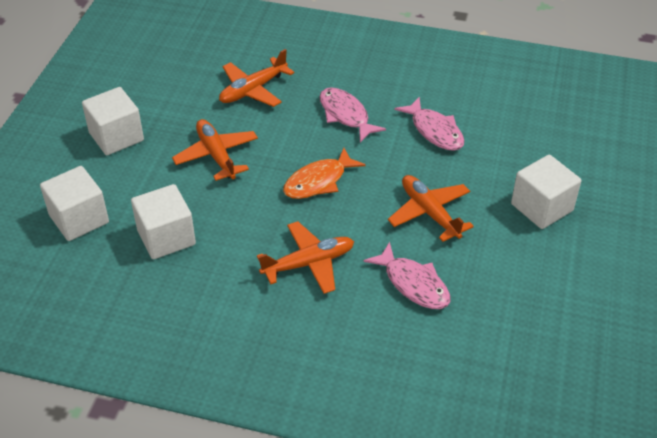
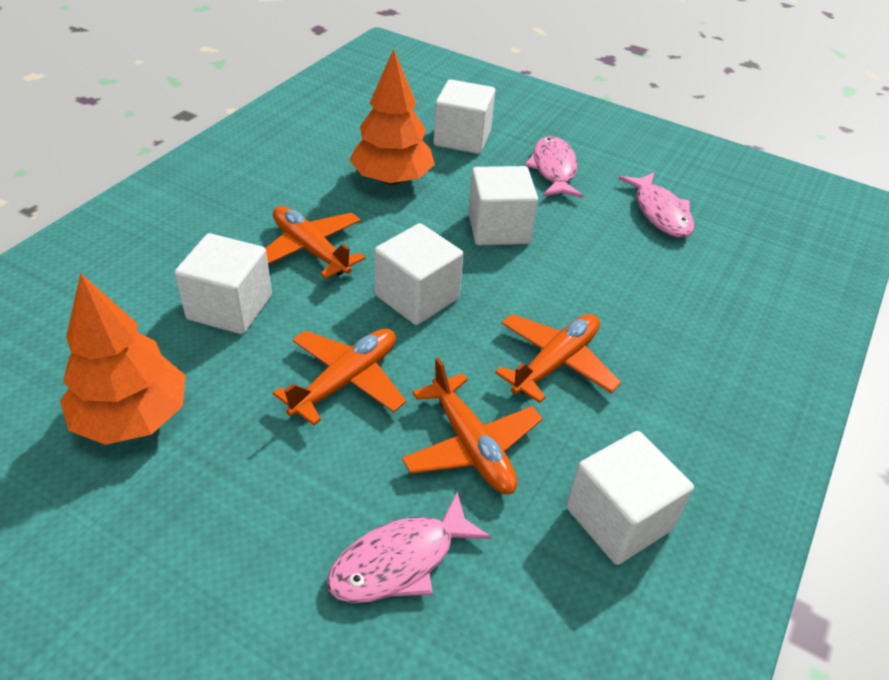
orange fish: 1 -> 0
orange tree: 0 -> 2
white cube: 4 -> 5

